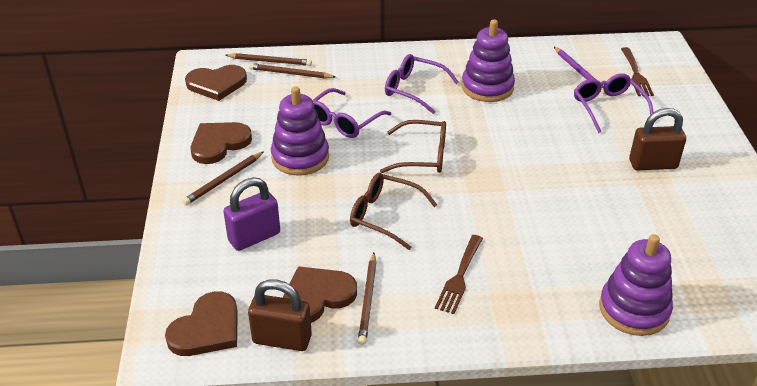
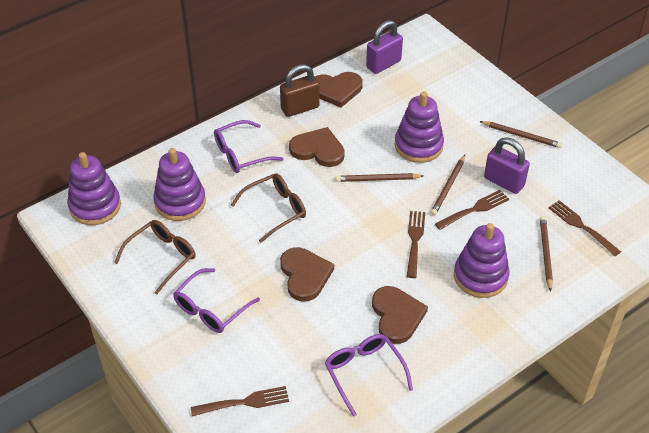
brown fork: 2 -> 4
brown padlock: 2 -> 1
purple padlock: 1 -> 2
purple pencil: 1 -> 0
purple stacking toy: 3 -> 4

